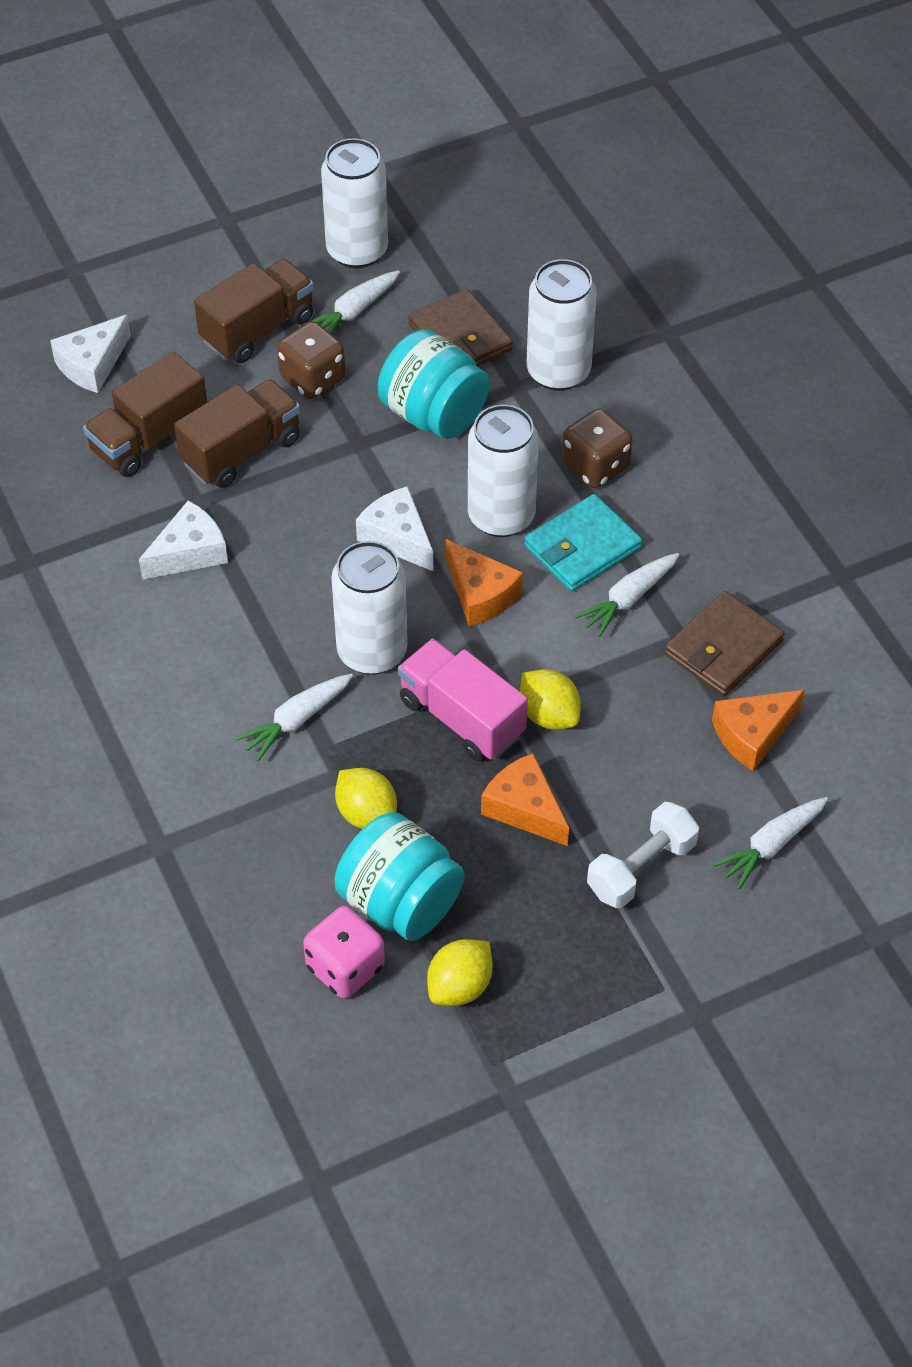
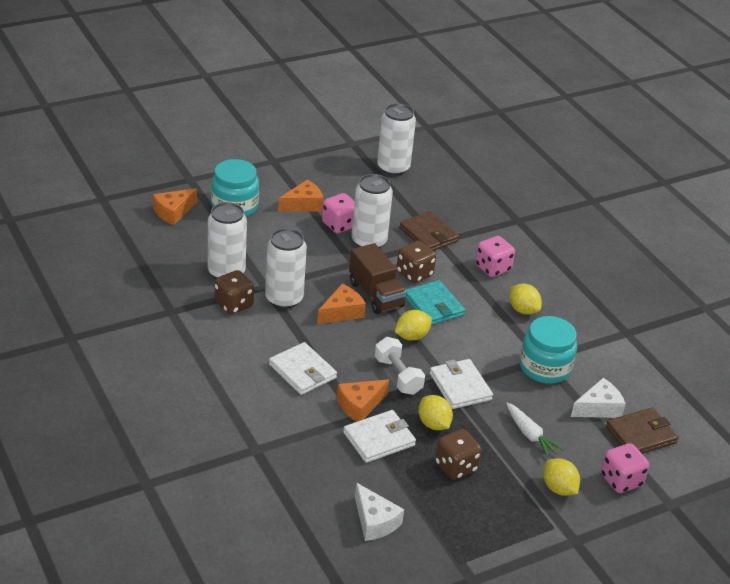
brown dice: 2 -> 3
brown truck: 3 -> 1
orange cheese: 3 -> 4
pink dice: 1 -> 3
pink truck: 1 -> 0
white carrot: 4 -> 1
white cheese: 3 -> 2
white wallet: 0 -> 3
yellow lemon: 3 -> 4

